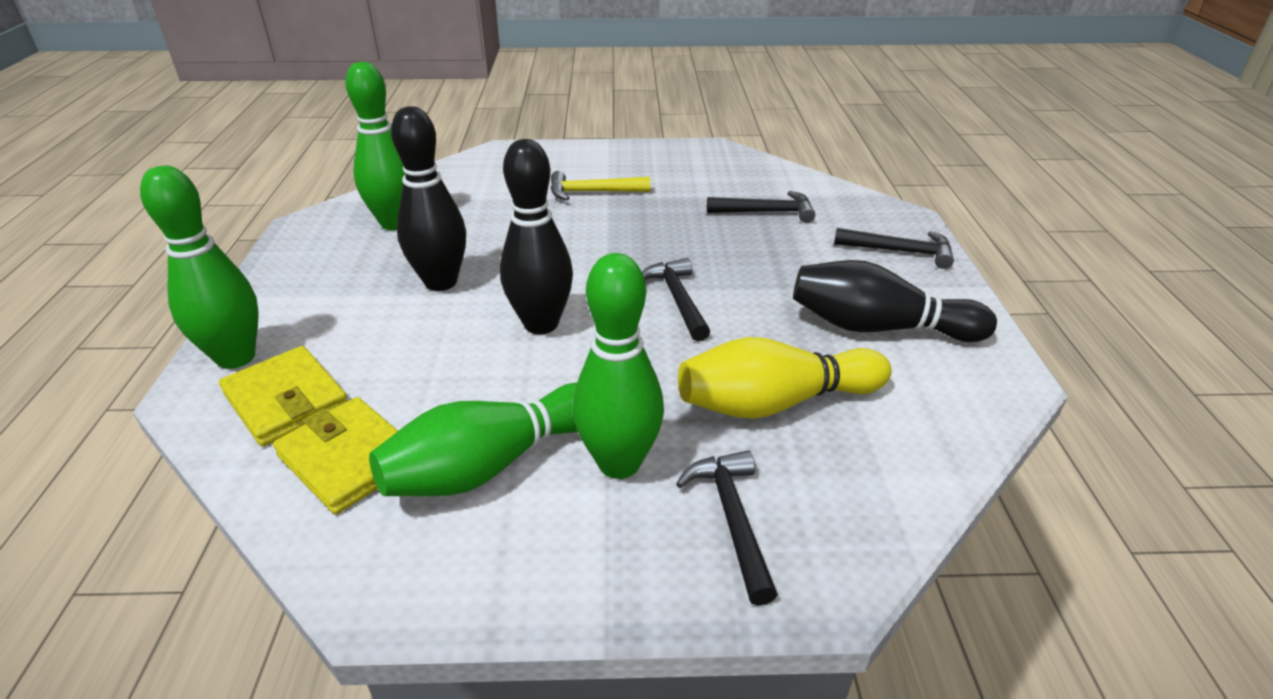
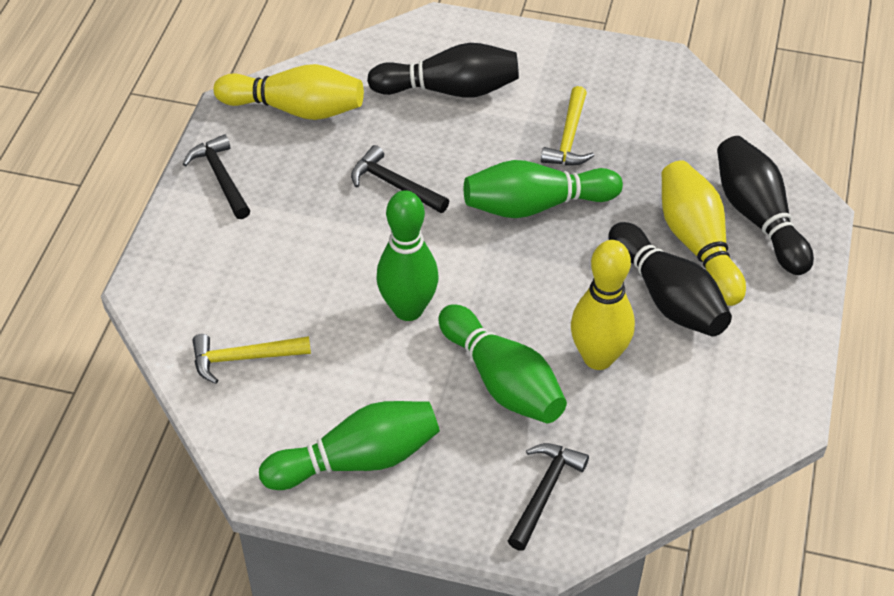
black hammer: 4 -> 3
yellow bowling pin: 1 -> 3
yellow hammer: 1 -> 2
yellow wallet: 2 -> 0

